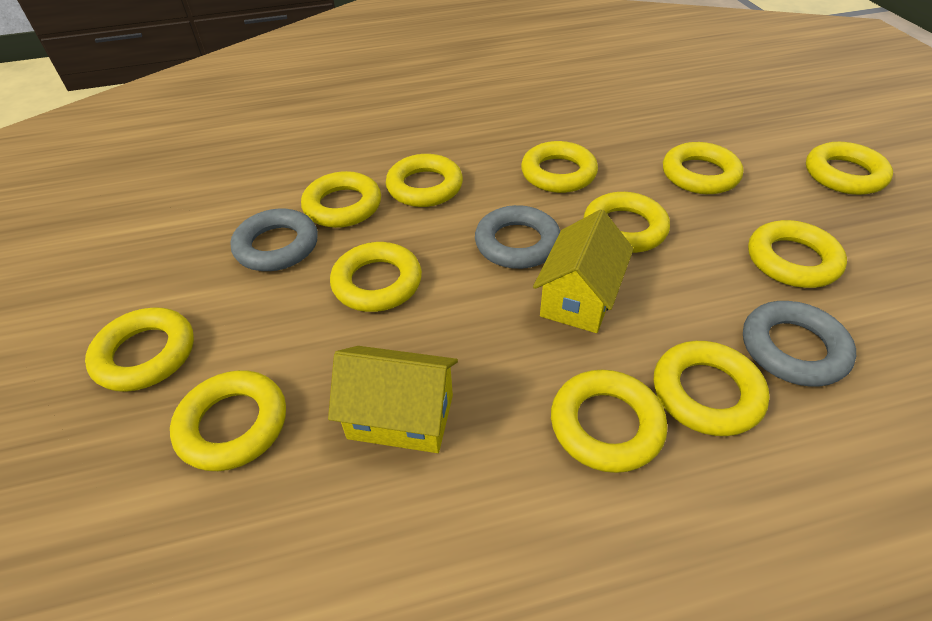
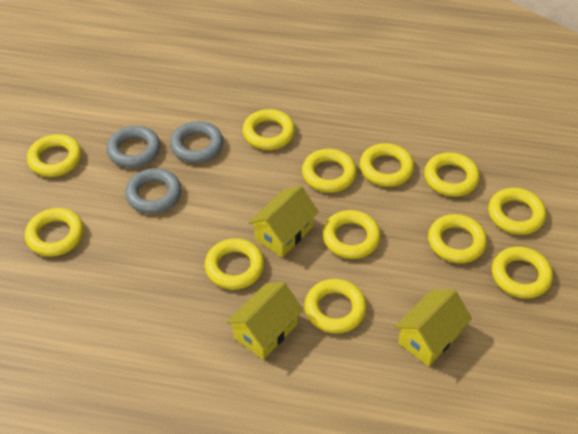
yellow house: 2 -> 3

